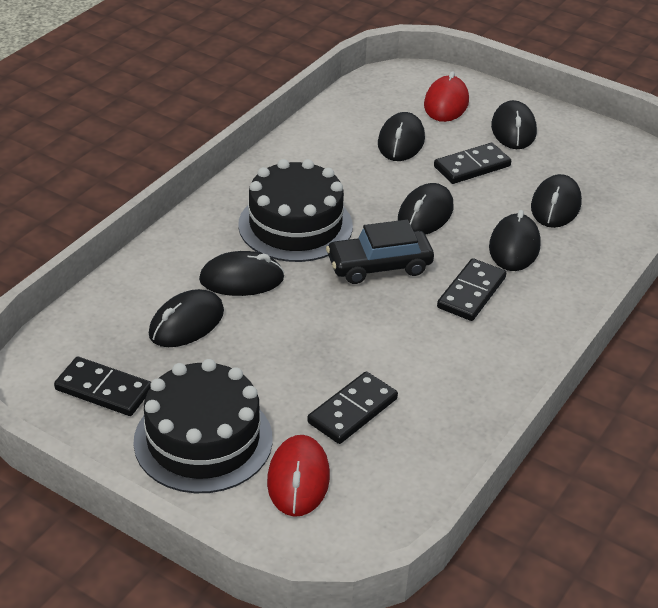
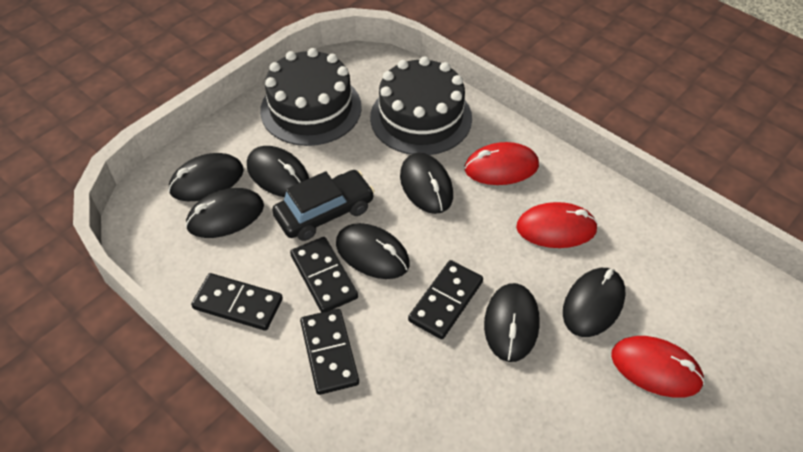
red mouse: 2 -> 3

